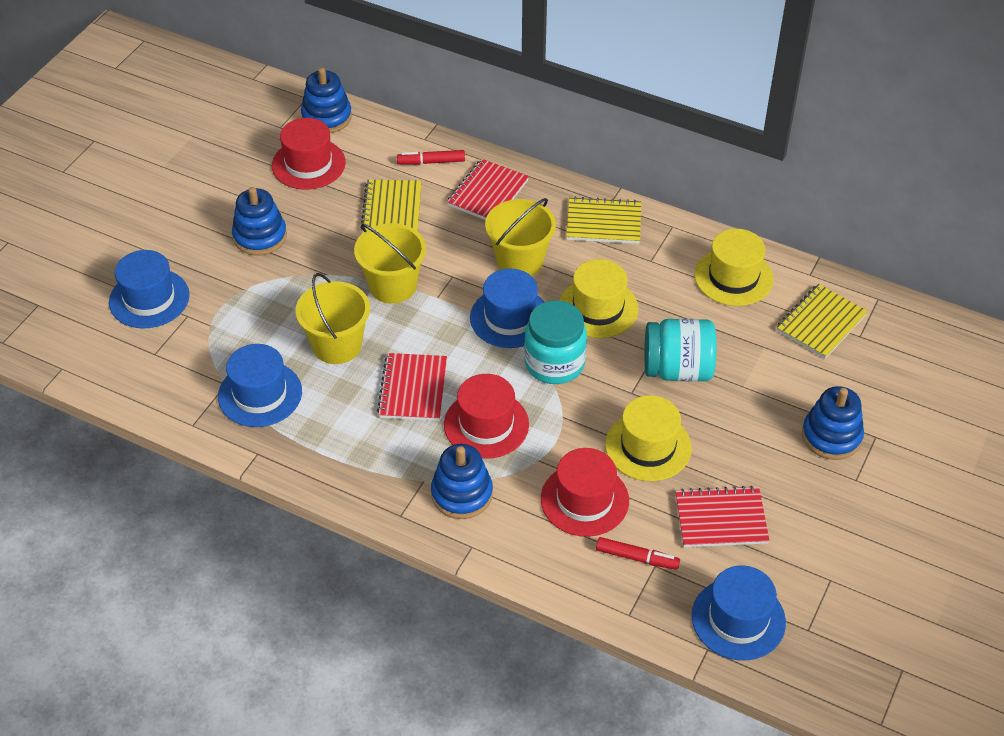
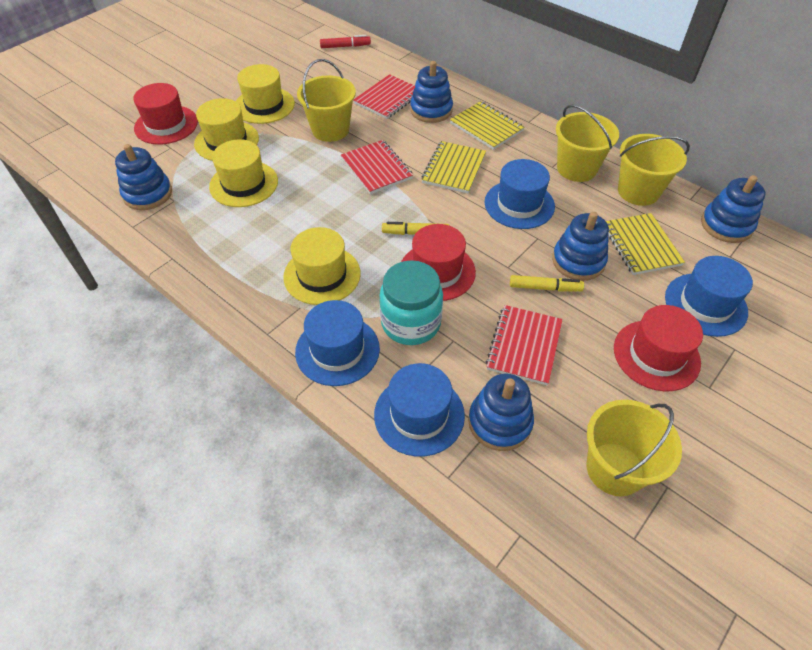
blue stacking toy: 4 -> 5
red marker: 2 -> 1
turquoise jar: 2 -> 1
yellow bucket: 3 -> 4
yellow hat: 3 -> 4
yellow marker: 0 -> 2

